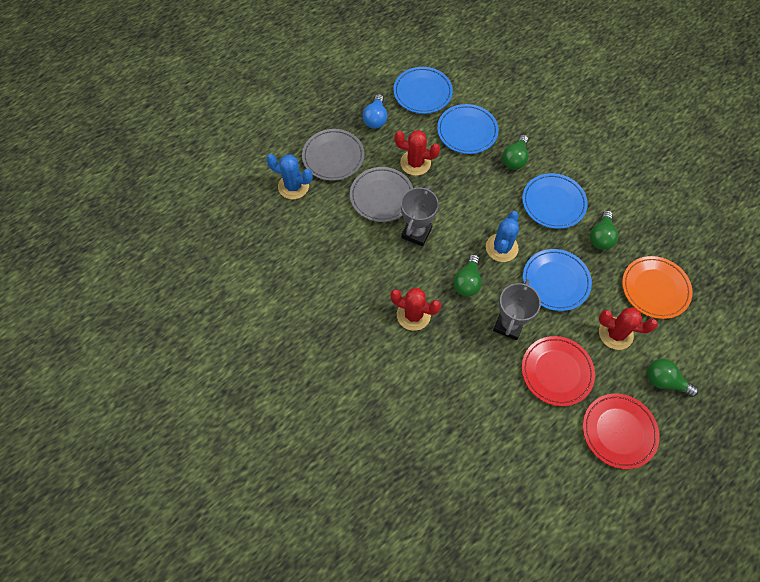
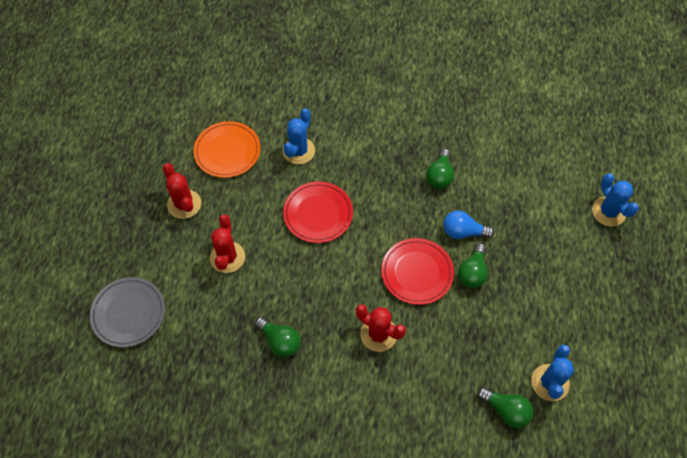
blue cactus: 2 -> 3
blue plate: 4 -> 0
grey plate: 2 -> 1
grey trophy: 2 -> 0

